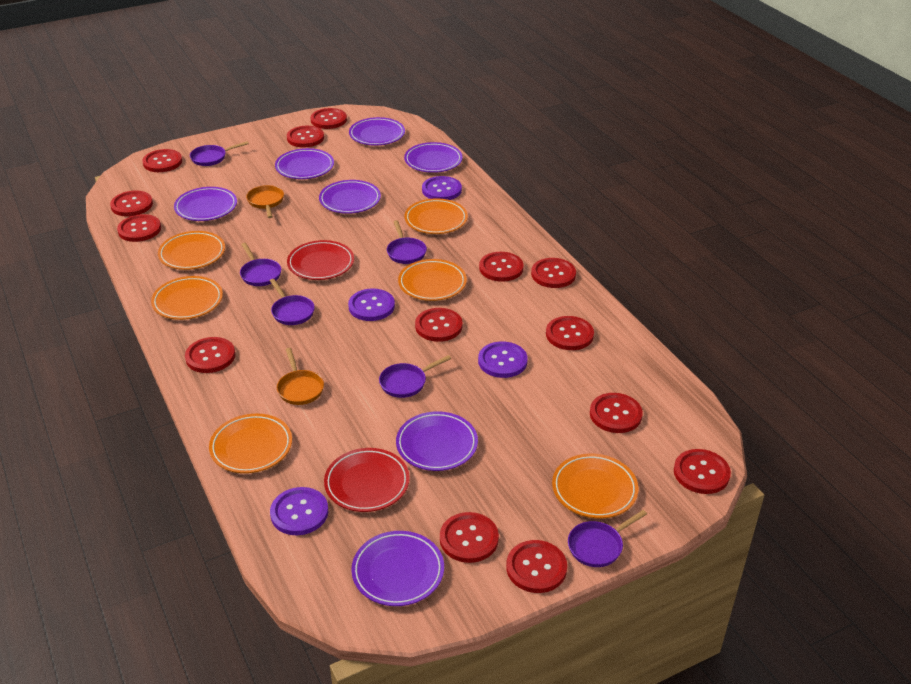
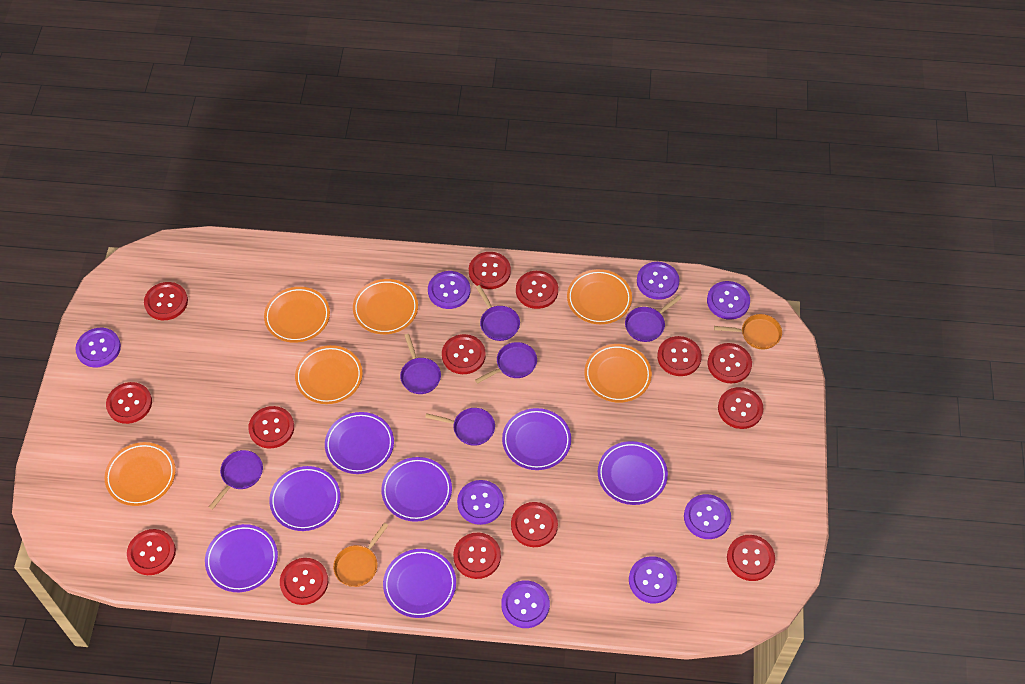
purple button: 4 -> 8
red plate: 2 -> 0

